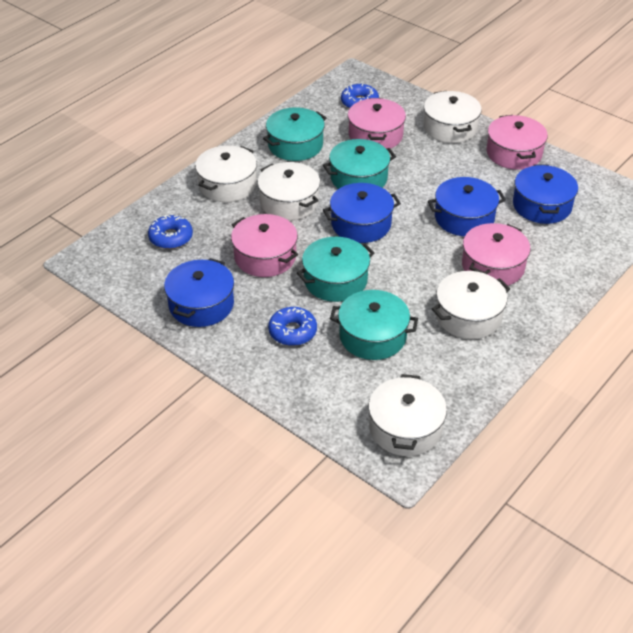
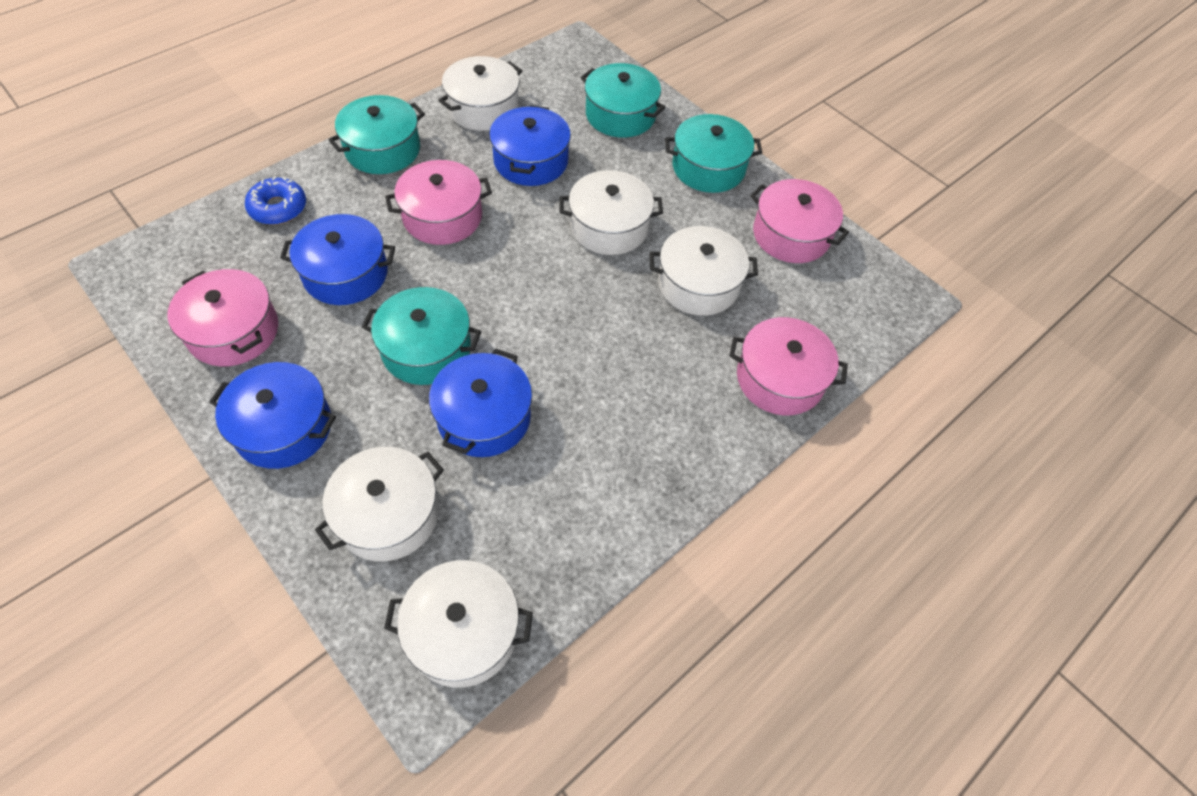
blue donut: 3 -> 1

